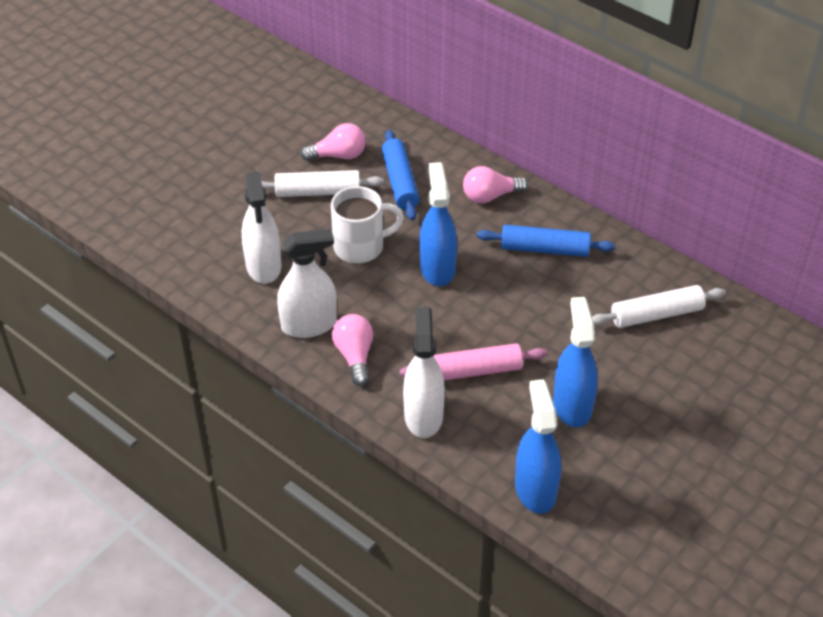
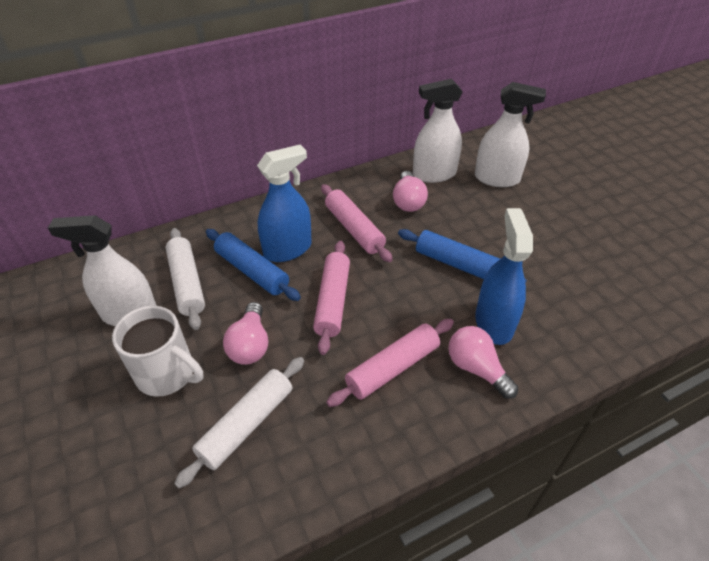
blue spray bottle: 3 -> 2
pink rolling pin: 1 -> 3

